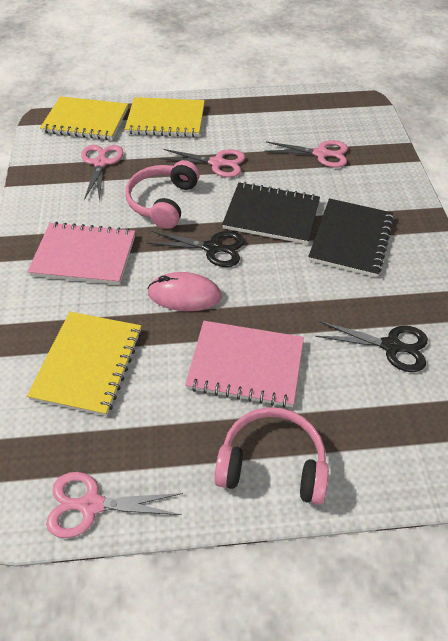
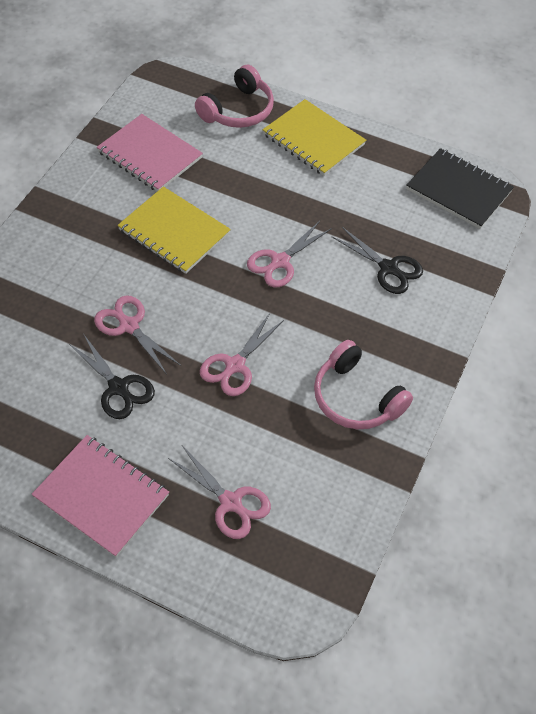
black notebook: 2 -> 1
pink mouse: 1 -> 0
yellow notebook: 3 -> 2

